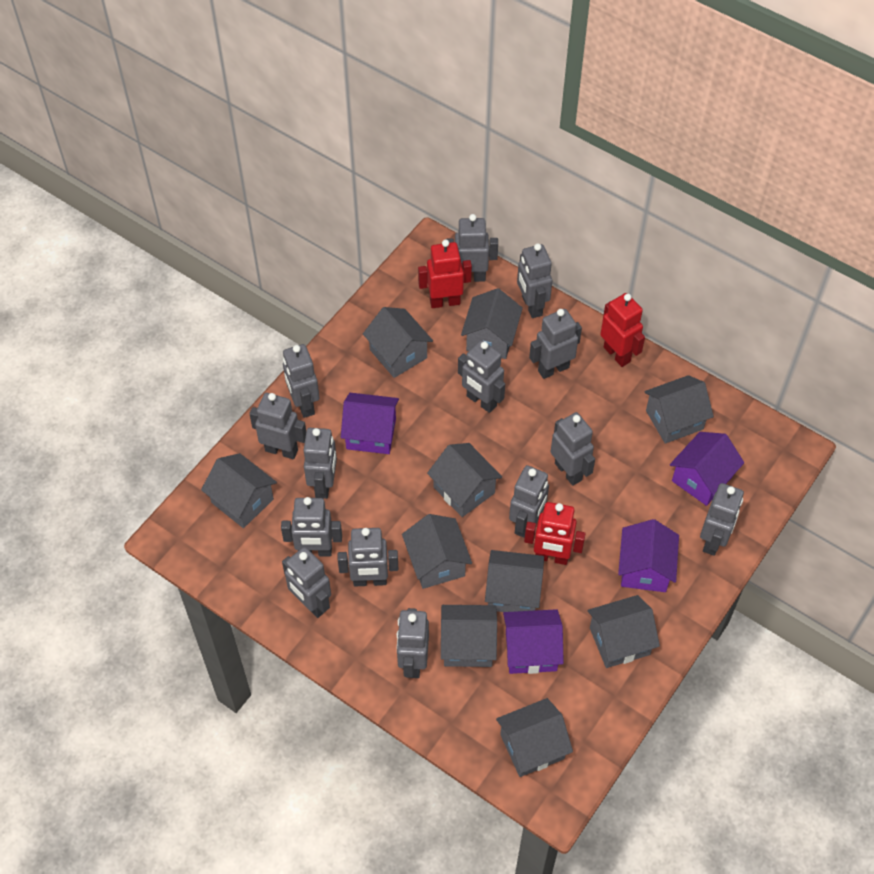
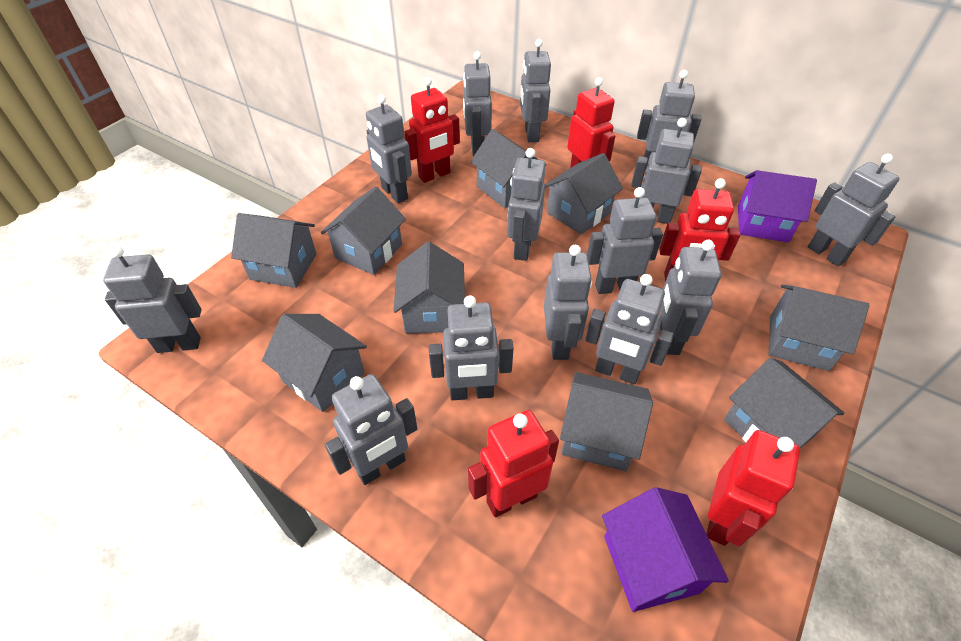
grey house: 10 -> 9
purple house: 4 -> 2
red robot: 3 -> 5

